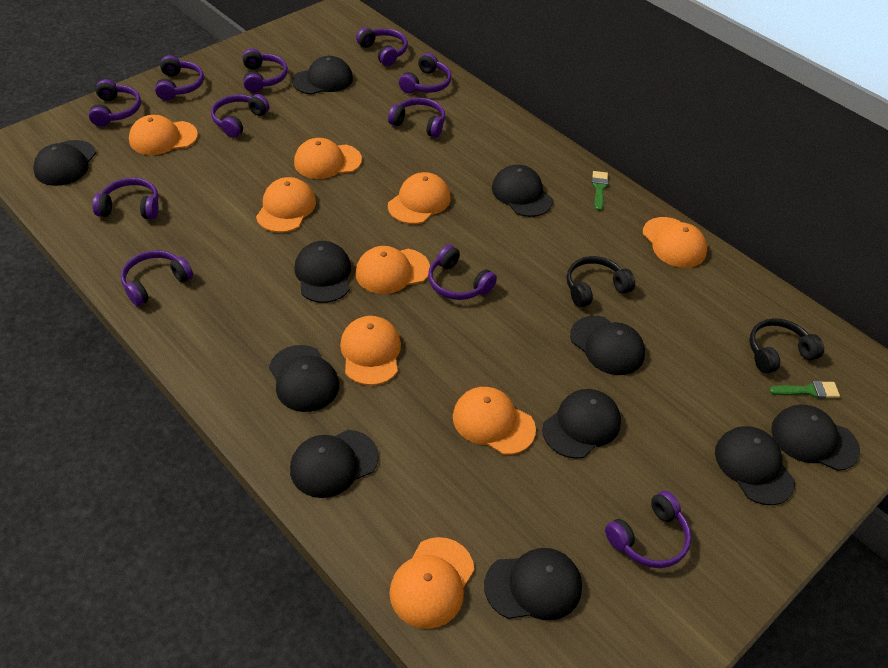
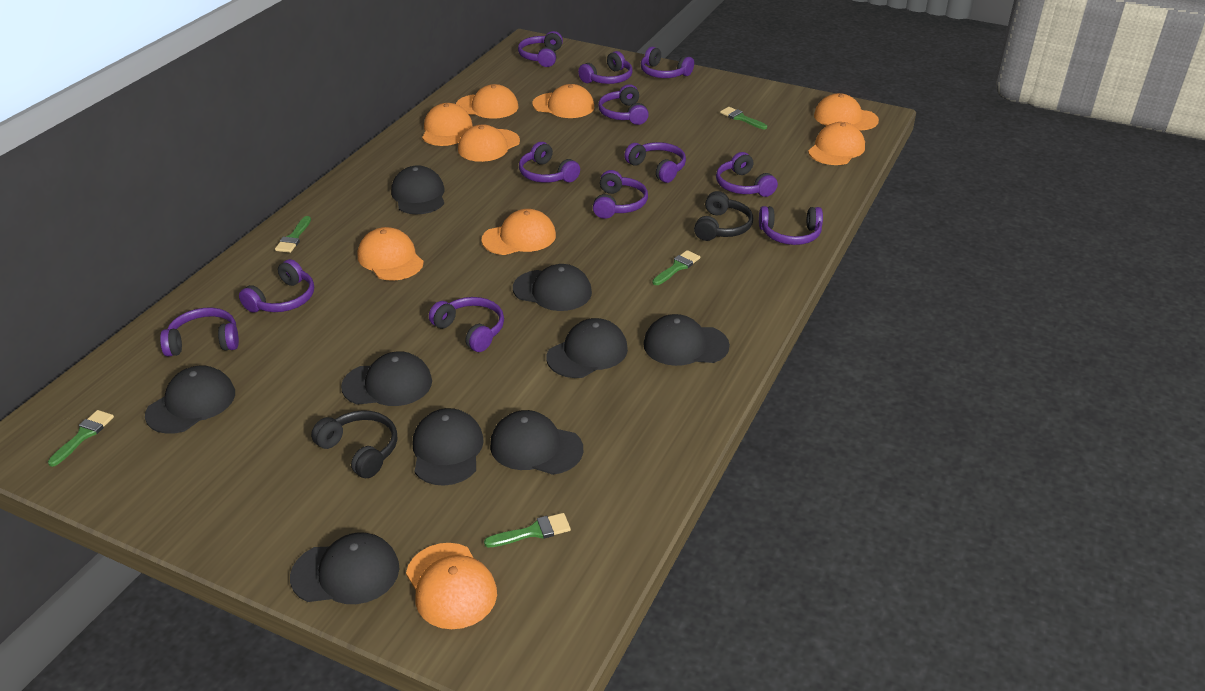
black cap: 11 -> 9
green brush: 2 -> 5
purple headphones: 11 -> 12

